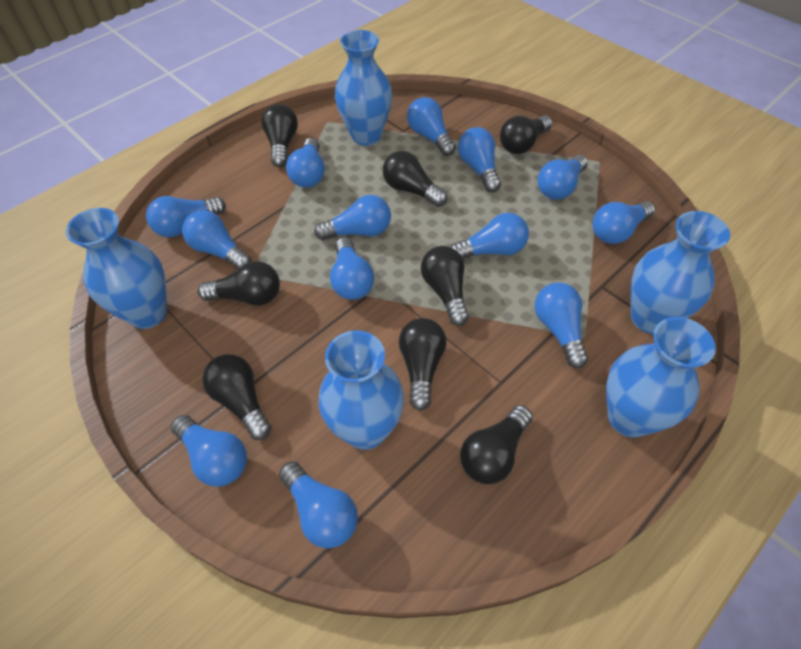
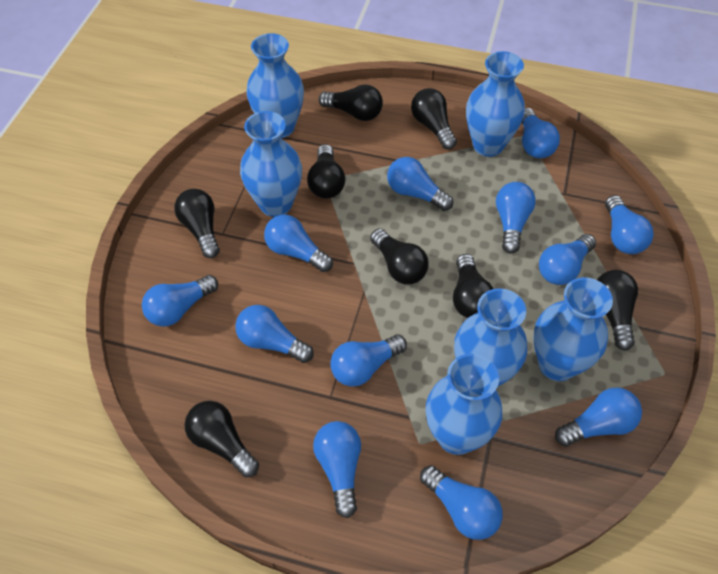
blue light bulb: 13 -> 12
blue vase: 5 -> 6

